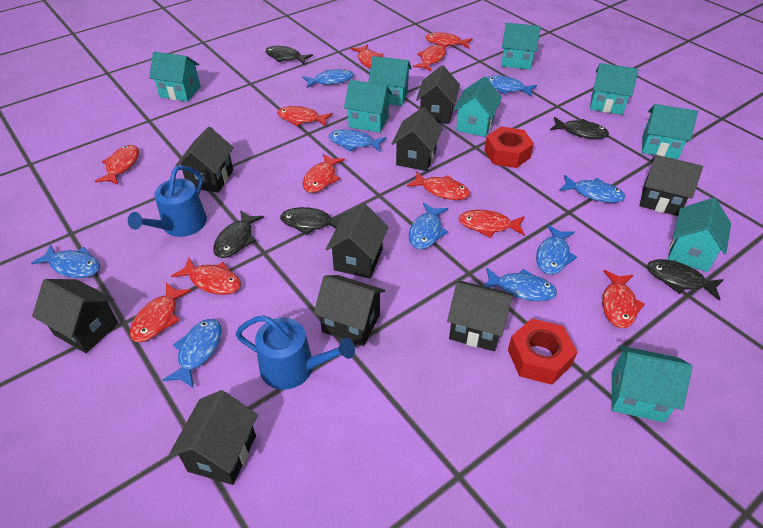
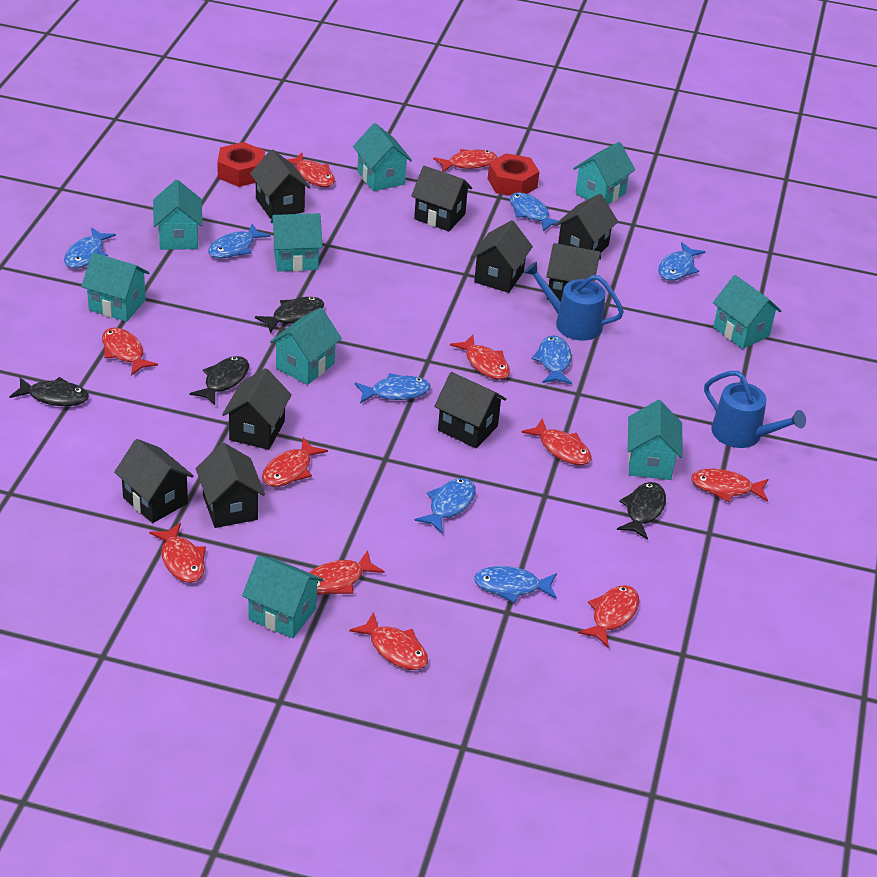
black fish: 5 -> 4
blue fish: 9 -> 8

